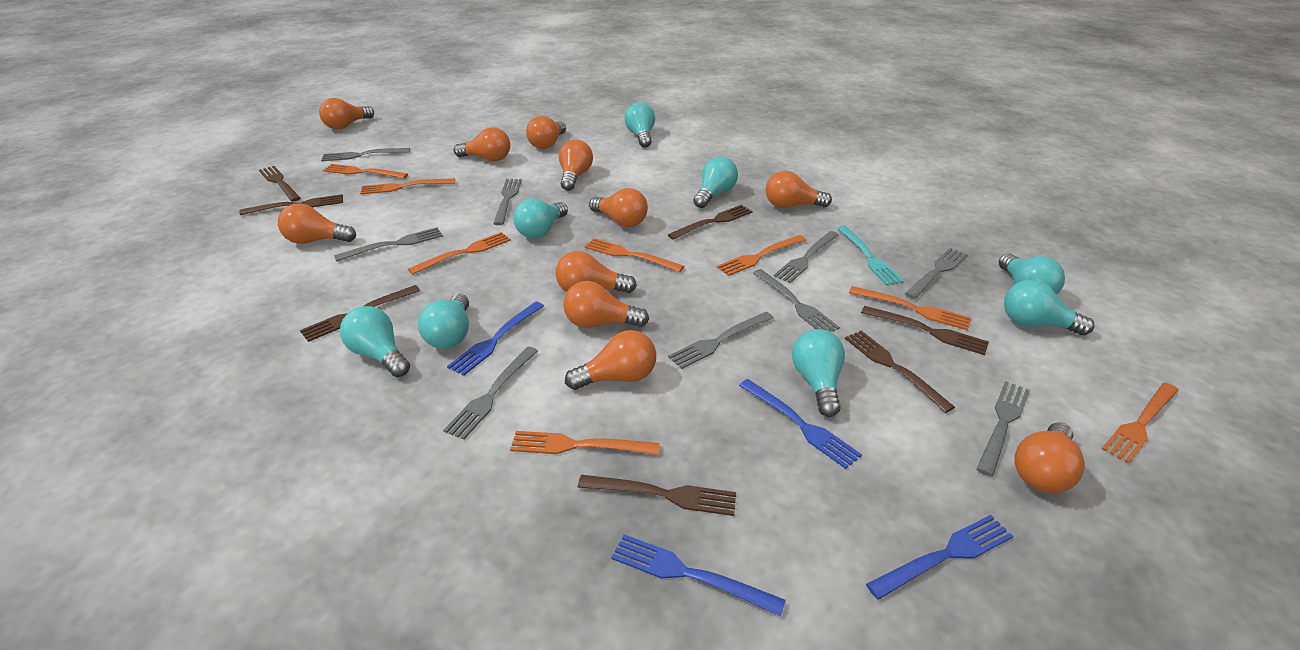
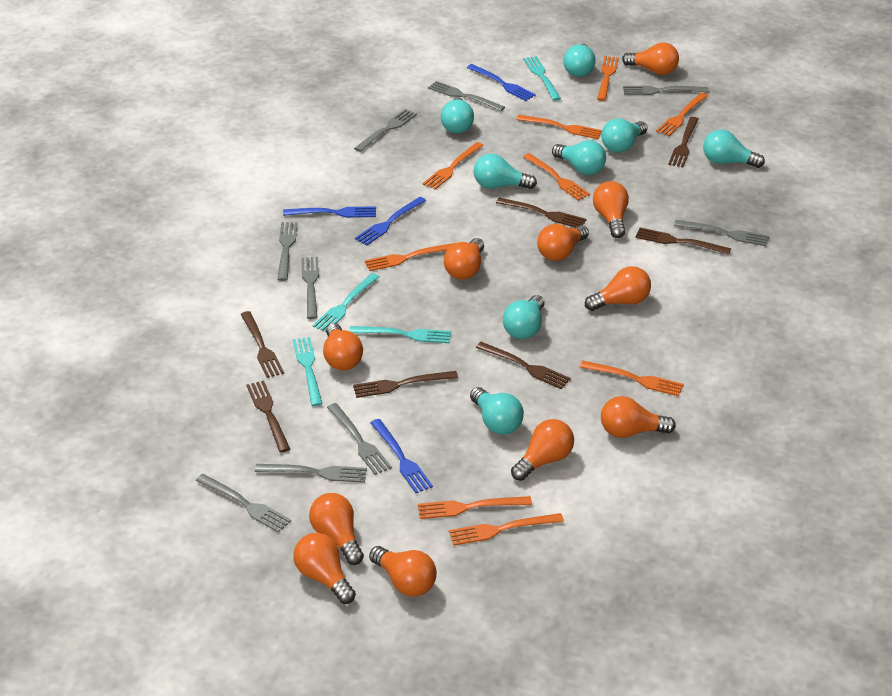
orange fork: 8 -> 9
turquoise fork: 1 -> 4

